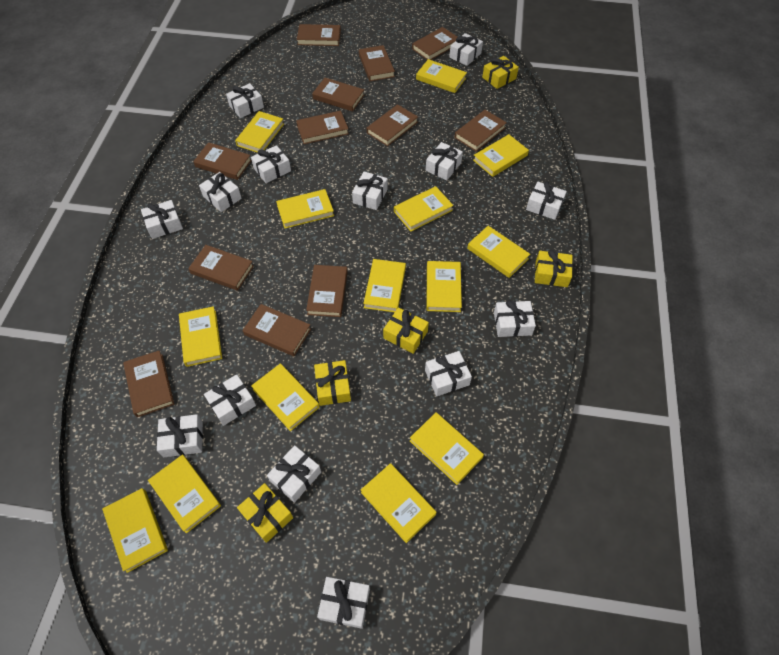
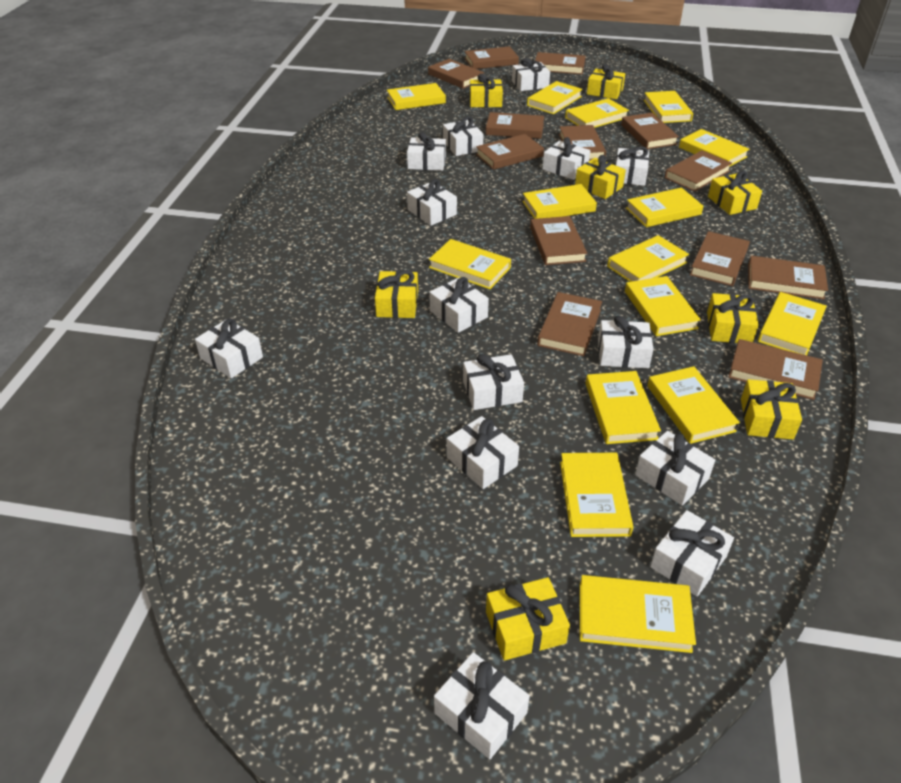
brown book: 12 -> 13
yellow book: 14 -> 15
yellow gift: 5 -> 8

